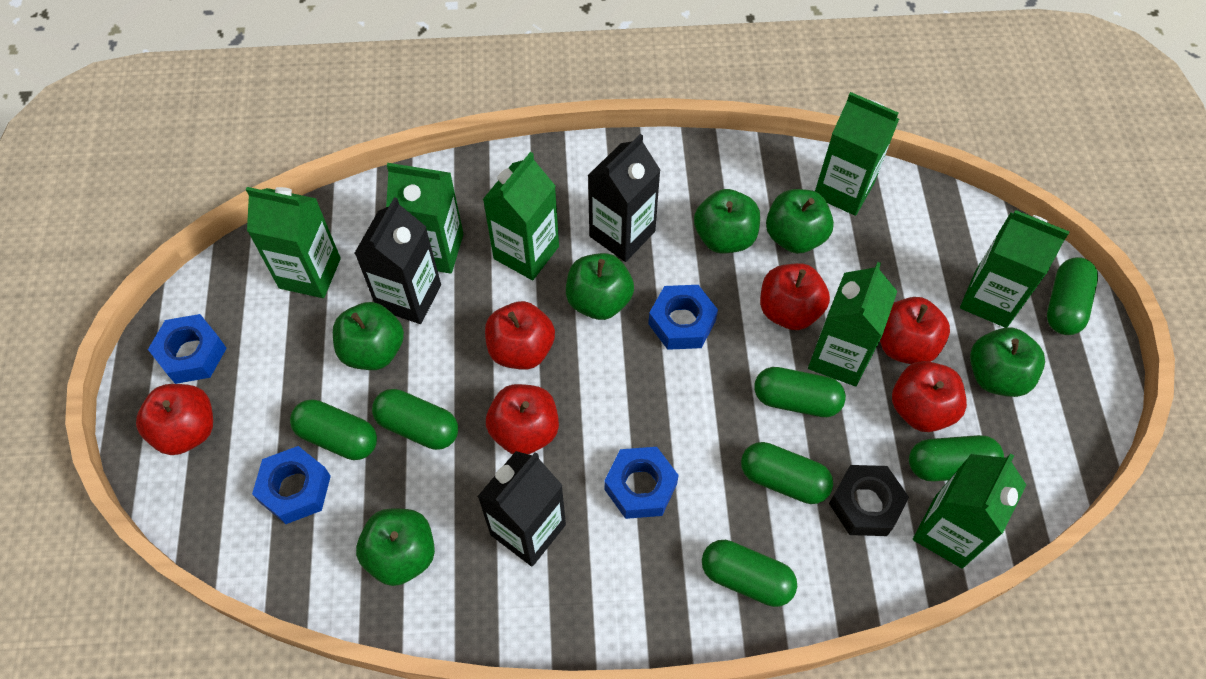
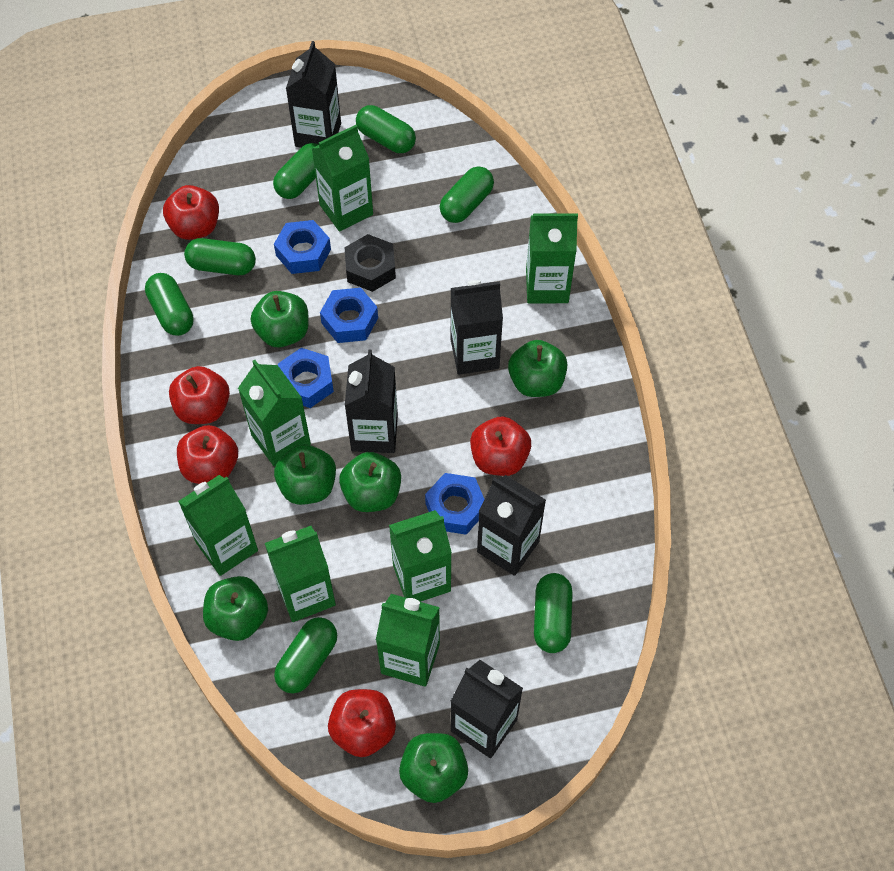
black carton: 3 -> 5
red apple: 6 -> 5

